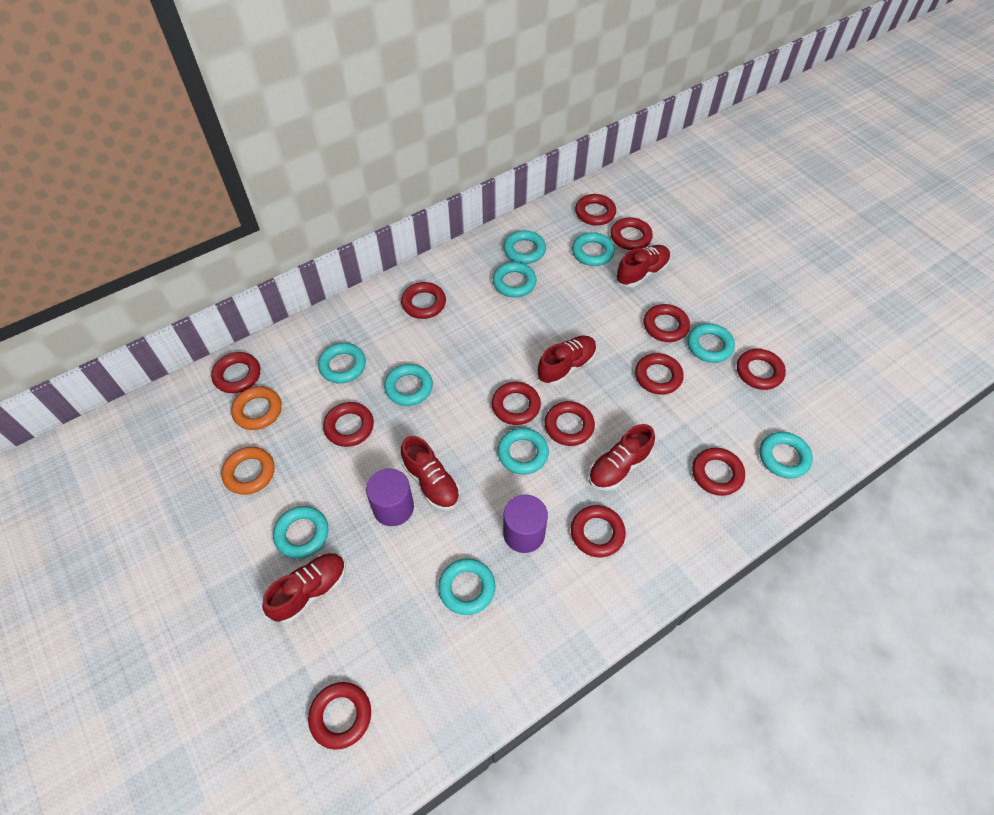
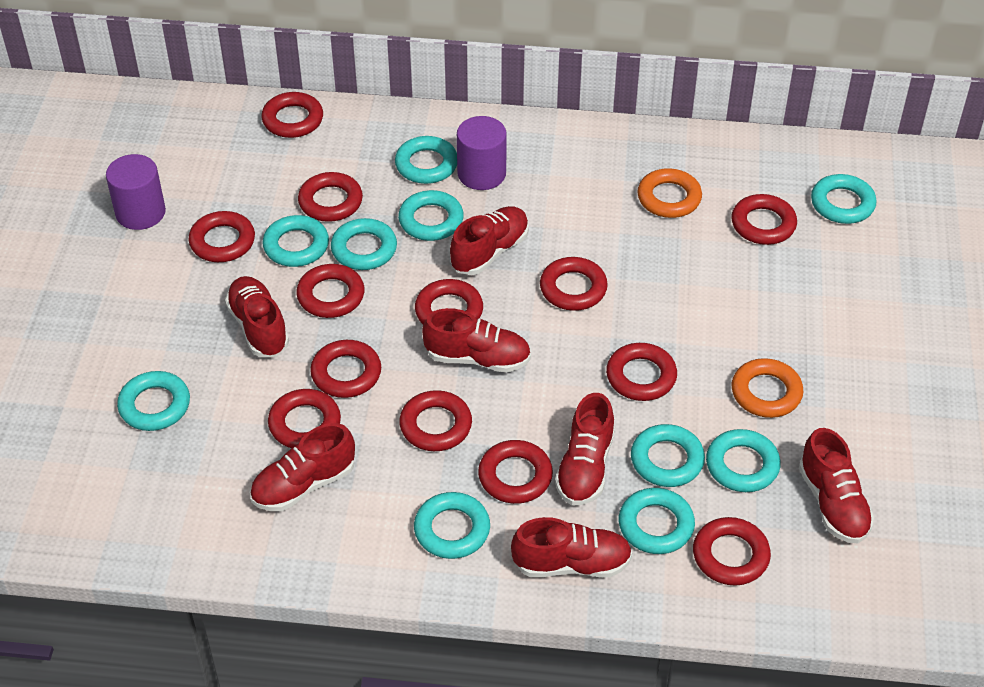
red shoe: 5 -> 7

